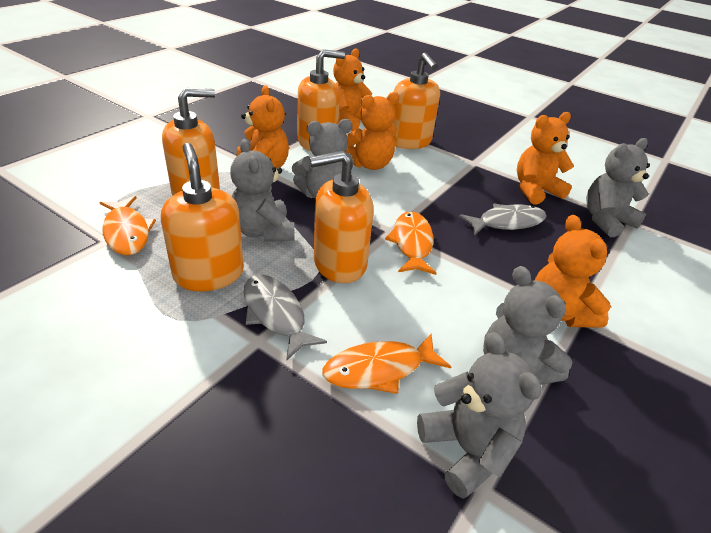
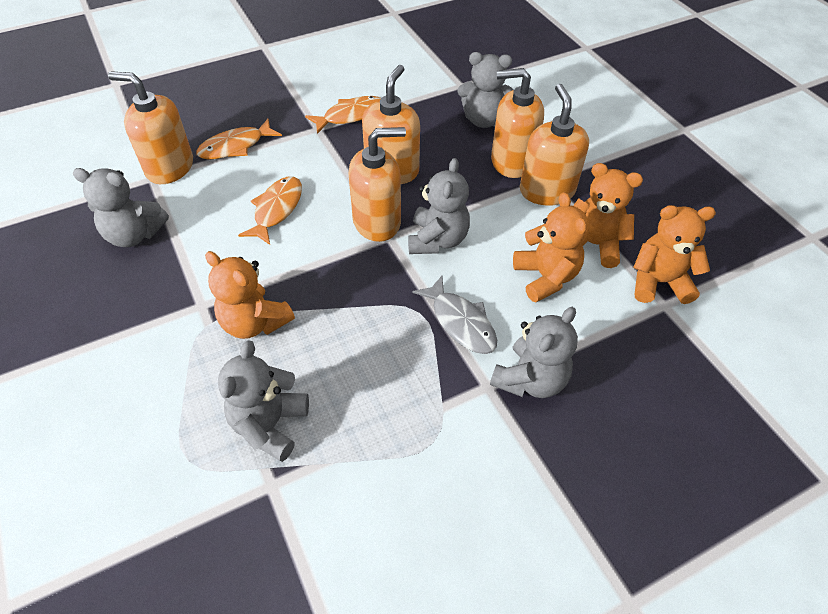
grey fish: 2 -> 1
orange teddy bear: 5 -> 4

